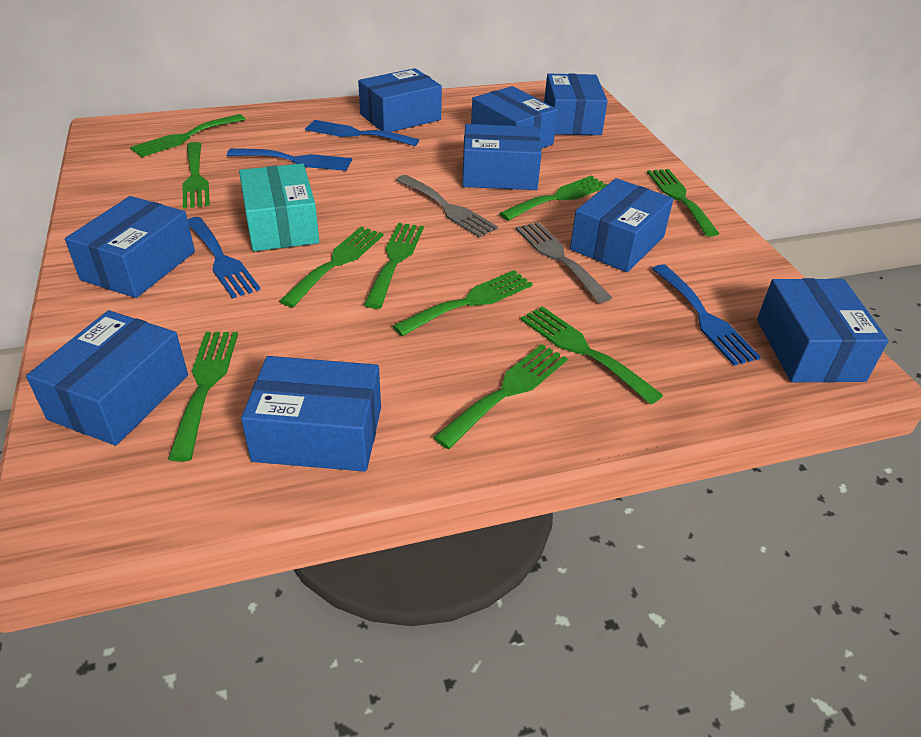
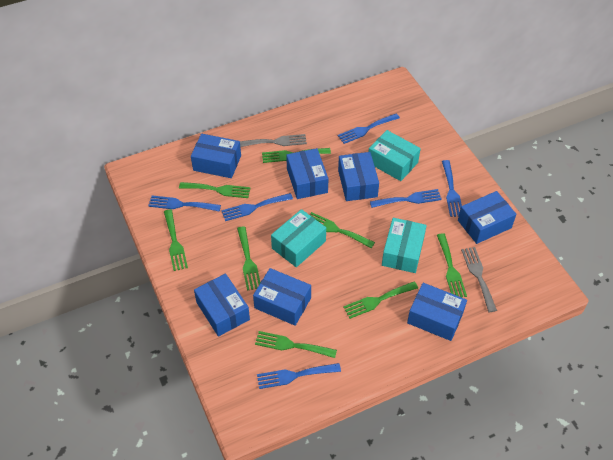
blue box: 9 -> 7
blue fork: 4 -> 6
green fork: 10 -> 8
turquoise box: 1 -> 3

